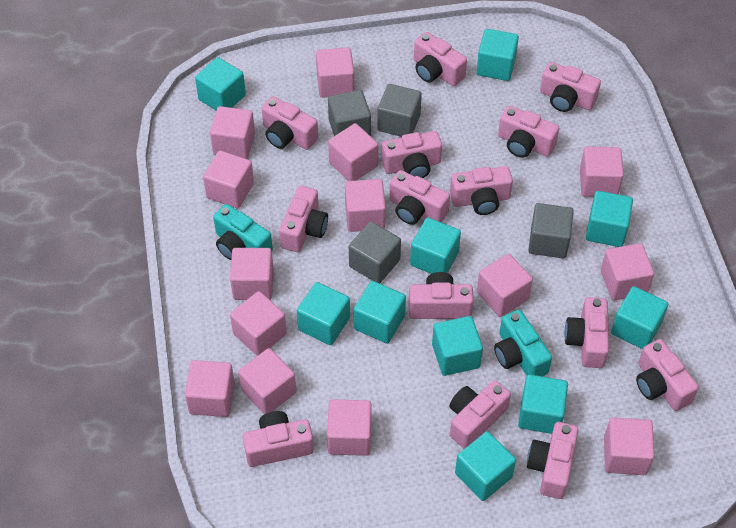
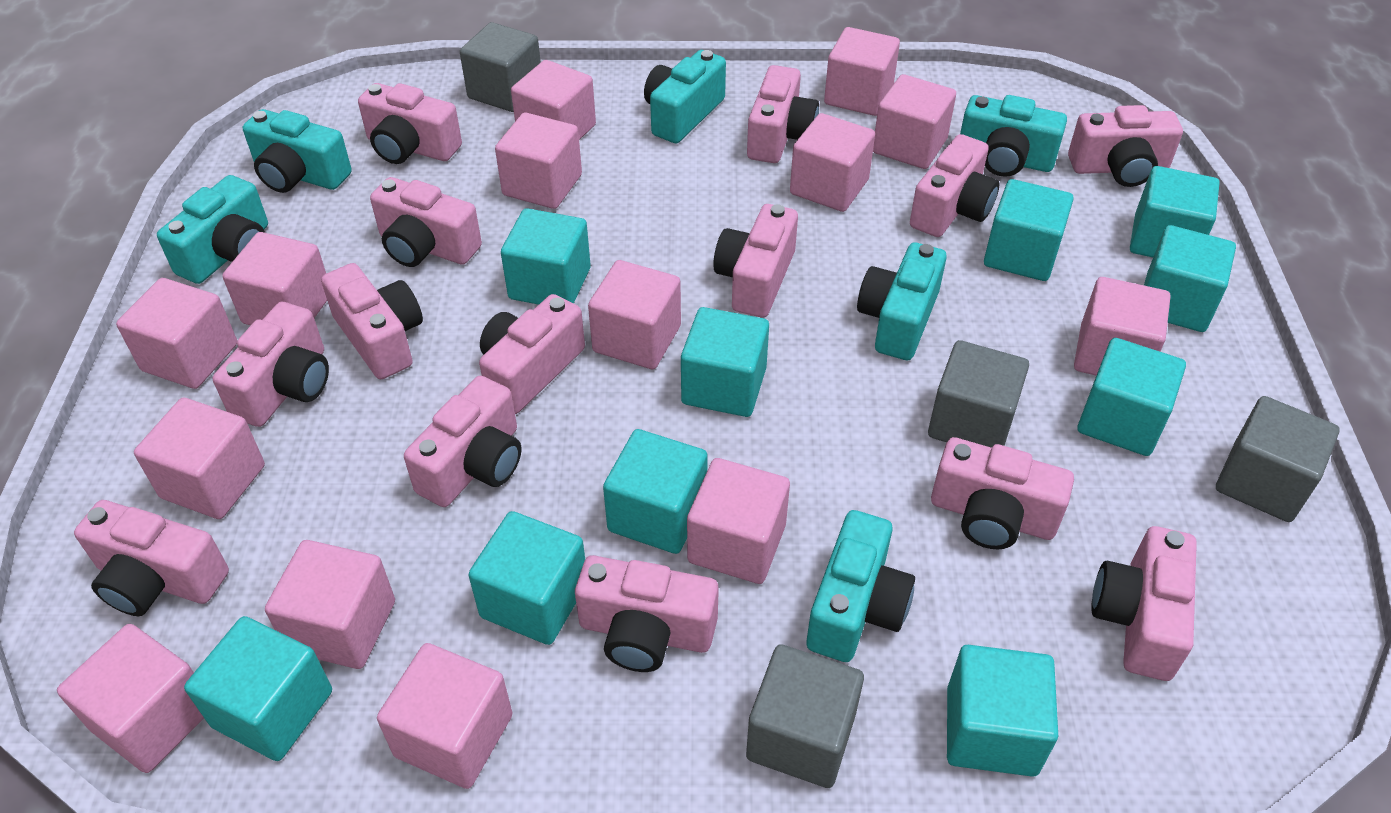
turquoise camera: 2 -> 6

